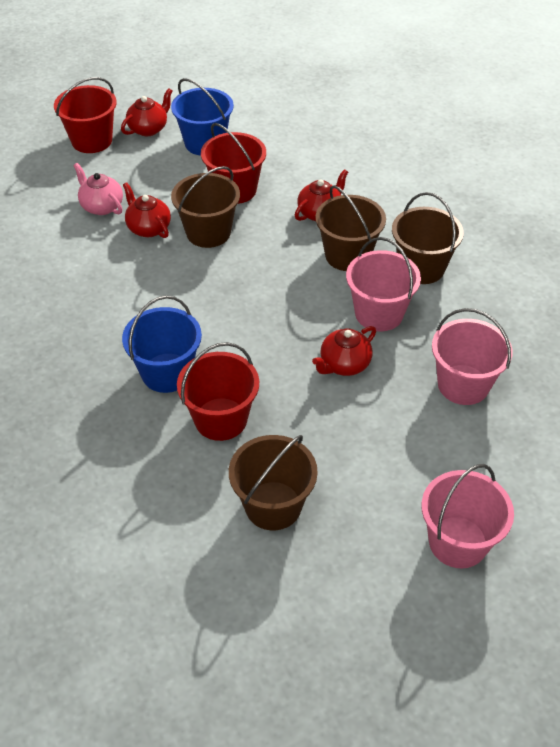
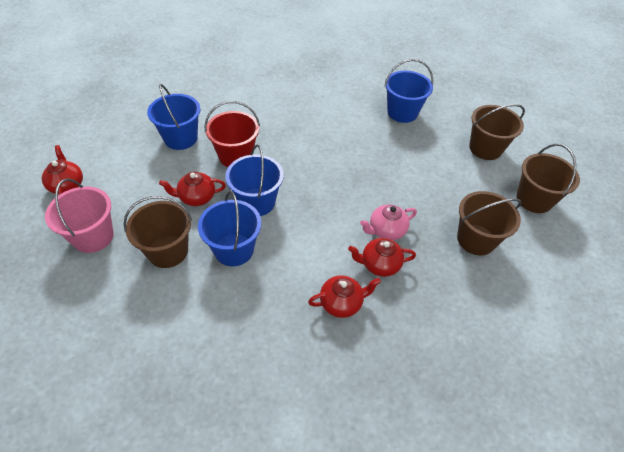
blue bucket: 2 -> 4
pink bucket: 3 -> 1
red bucket: 3 -> 1

